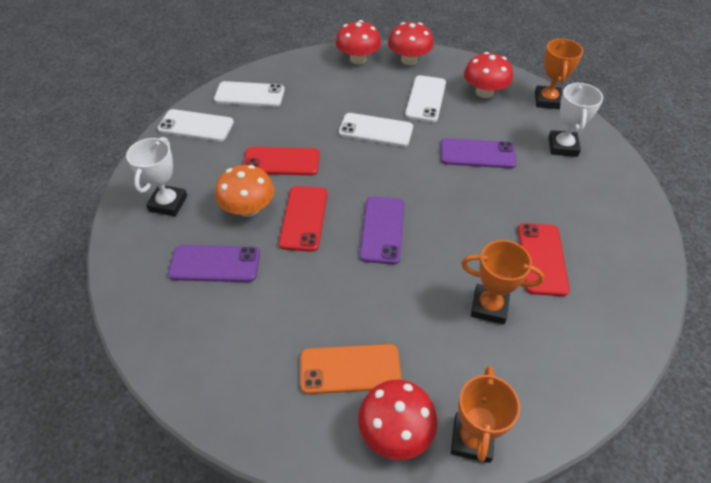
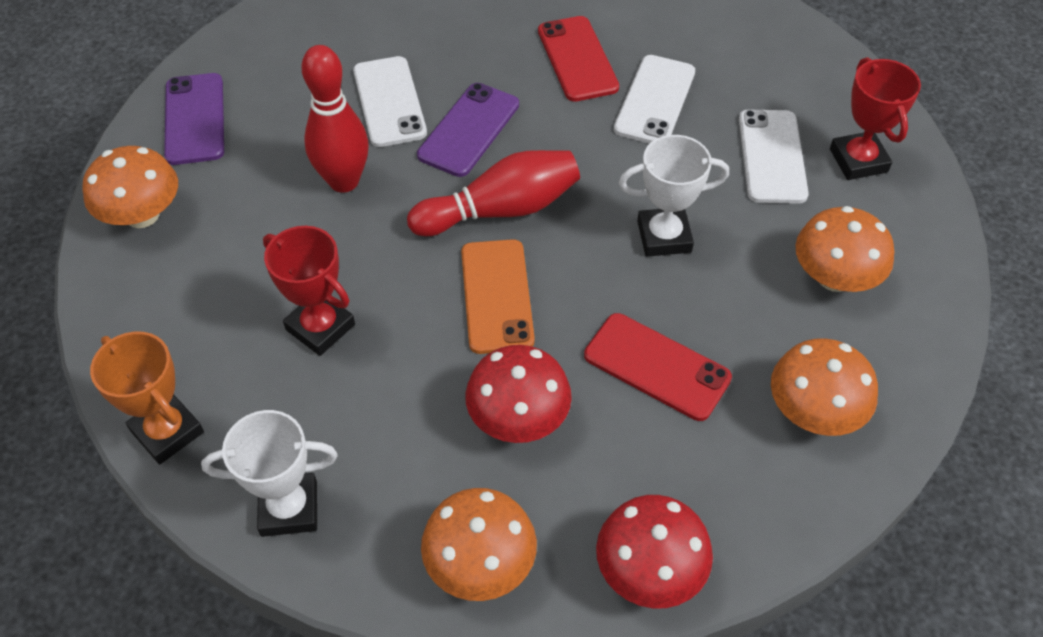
orange mushroom: 1 -> 4
orange trophy: 3 -> 1
purple phone: 3 -> 2
red bowling pin: 0 -> 2
red mushroom: 4 -> 2
red phone: 3 -> 2
red trophy: 0 -> 2
white phone: 4 -> 3

